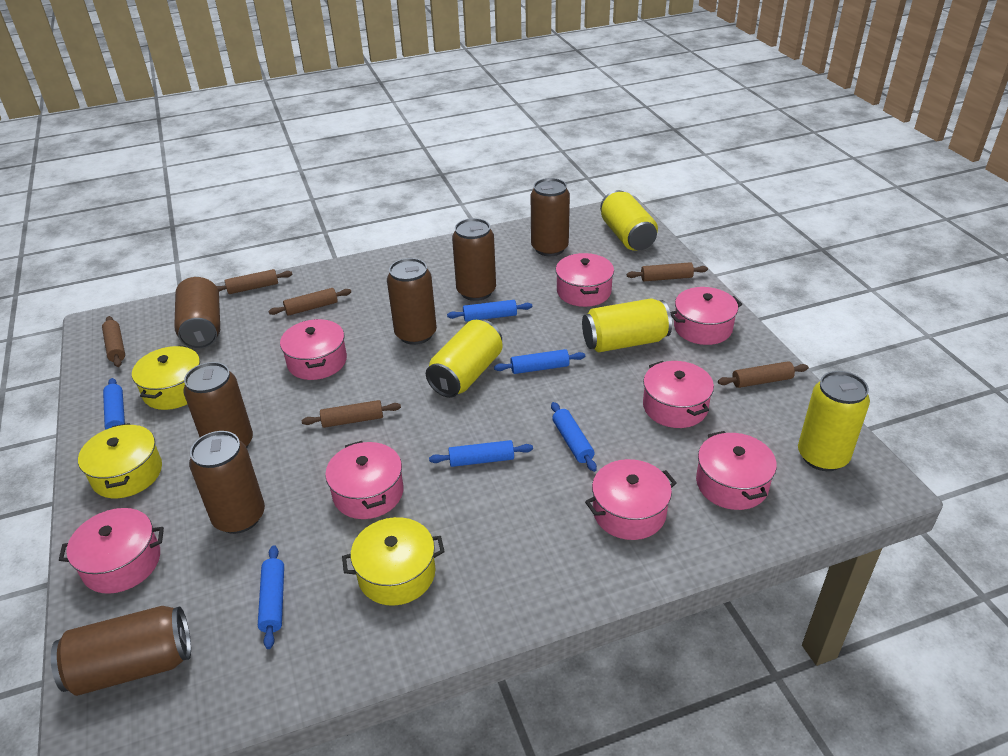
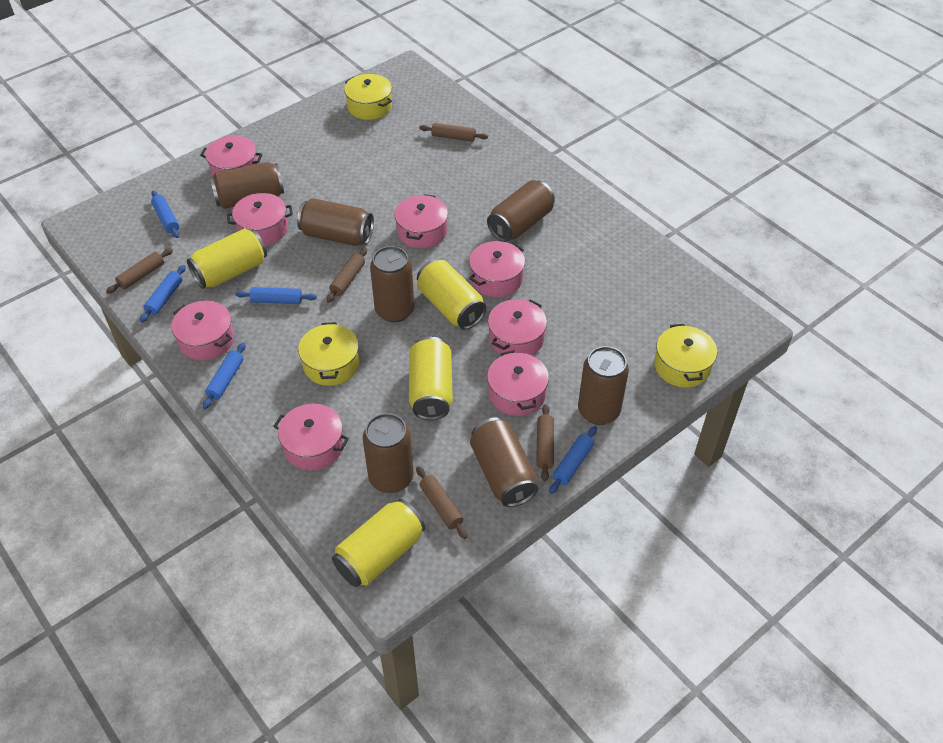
blue rolling pin: 6 -> 5
brown rolling pin: 6 -> 5

